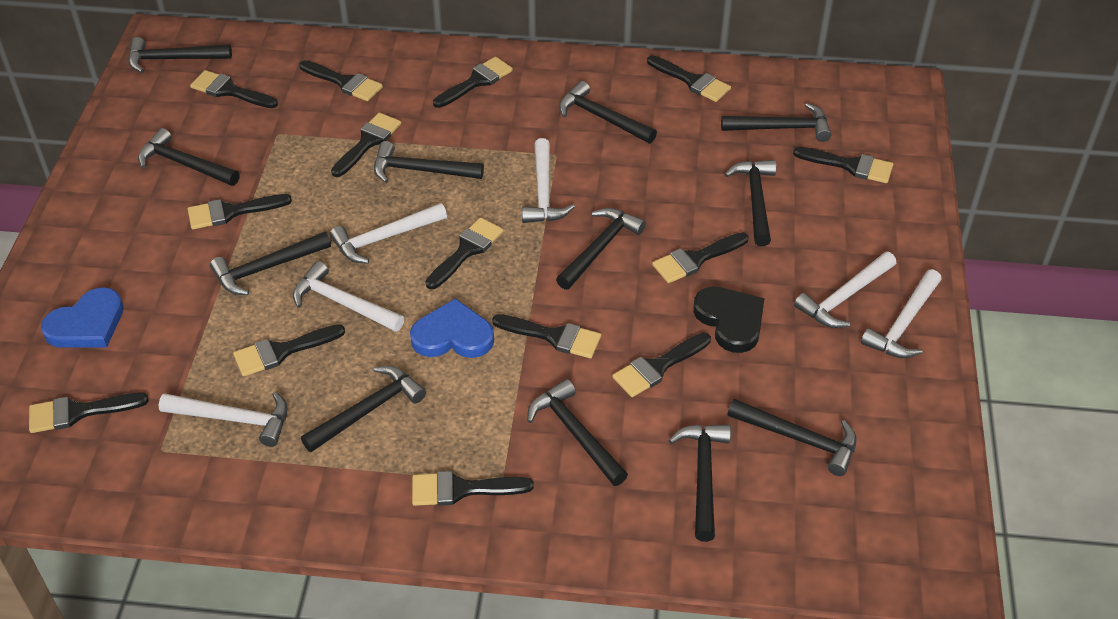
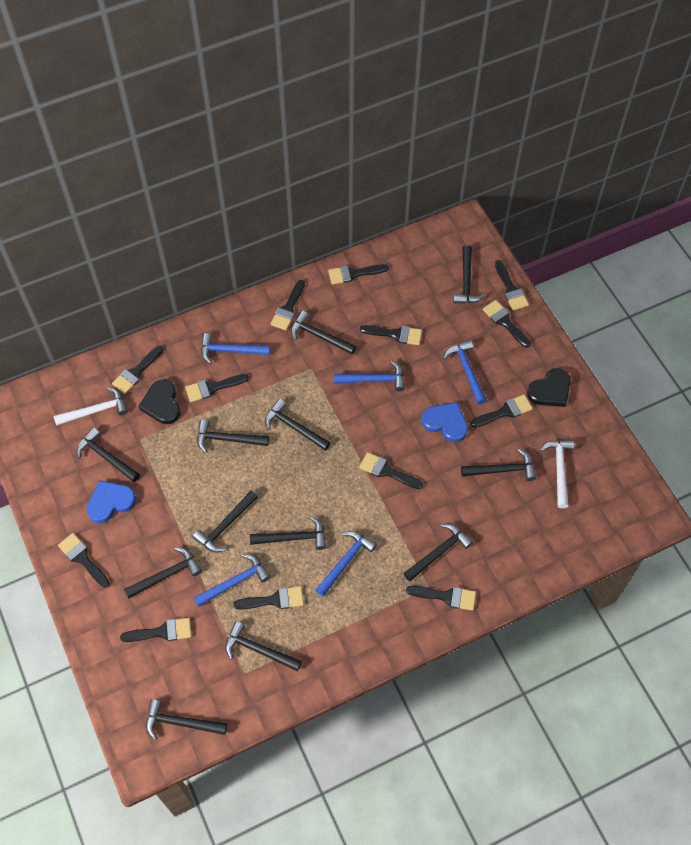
black brush: 14 -> 13
black heart: 1 -> 2
blue hammer: 0 -> 5
white hammer: 6 -> 2

